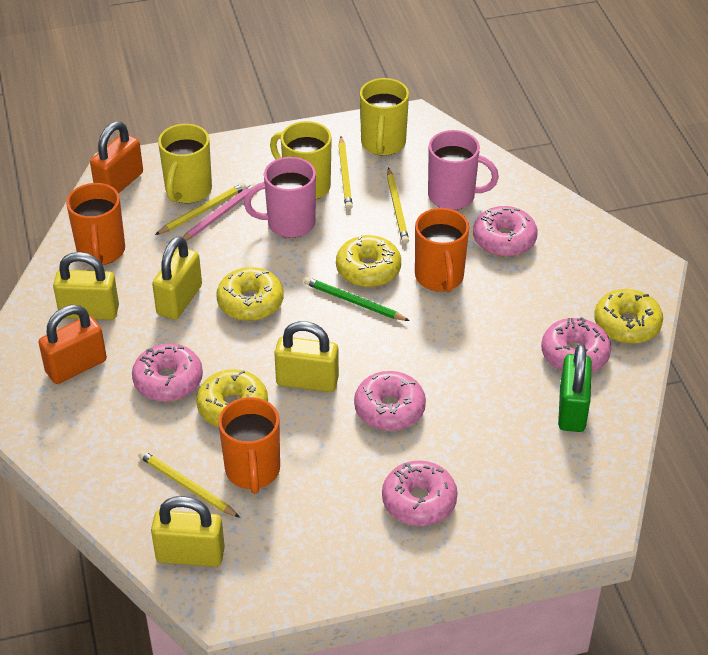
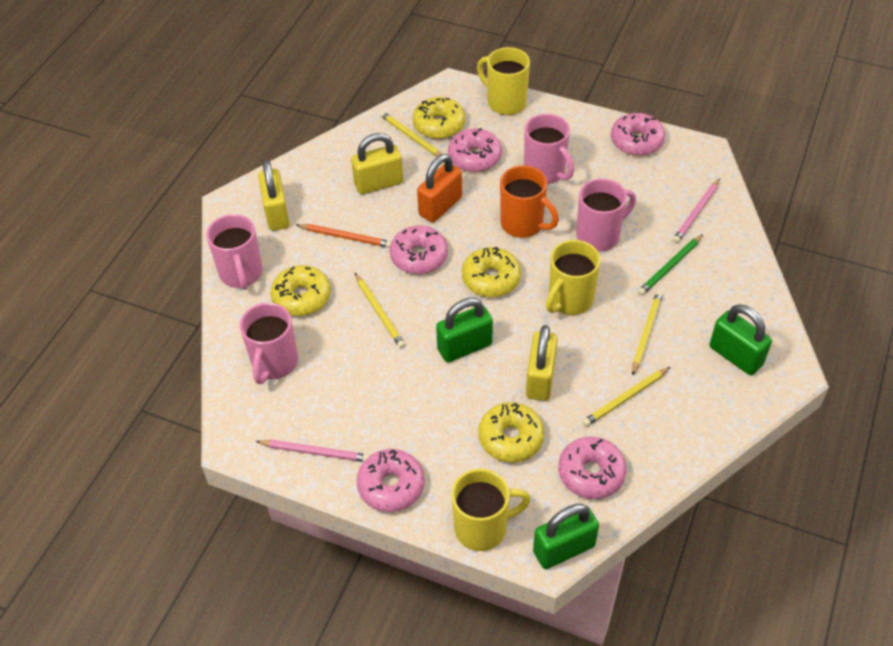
green padlock: 1 -> 3
orange mug: 3 -> 1
orange padlock: 2 -> 1
orange pencil: 0 -> 1
pink mug: 2 -> 4
pink pencil: 1 -> 2
yellow padlock: 4 -> 3

